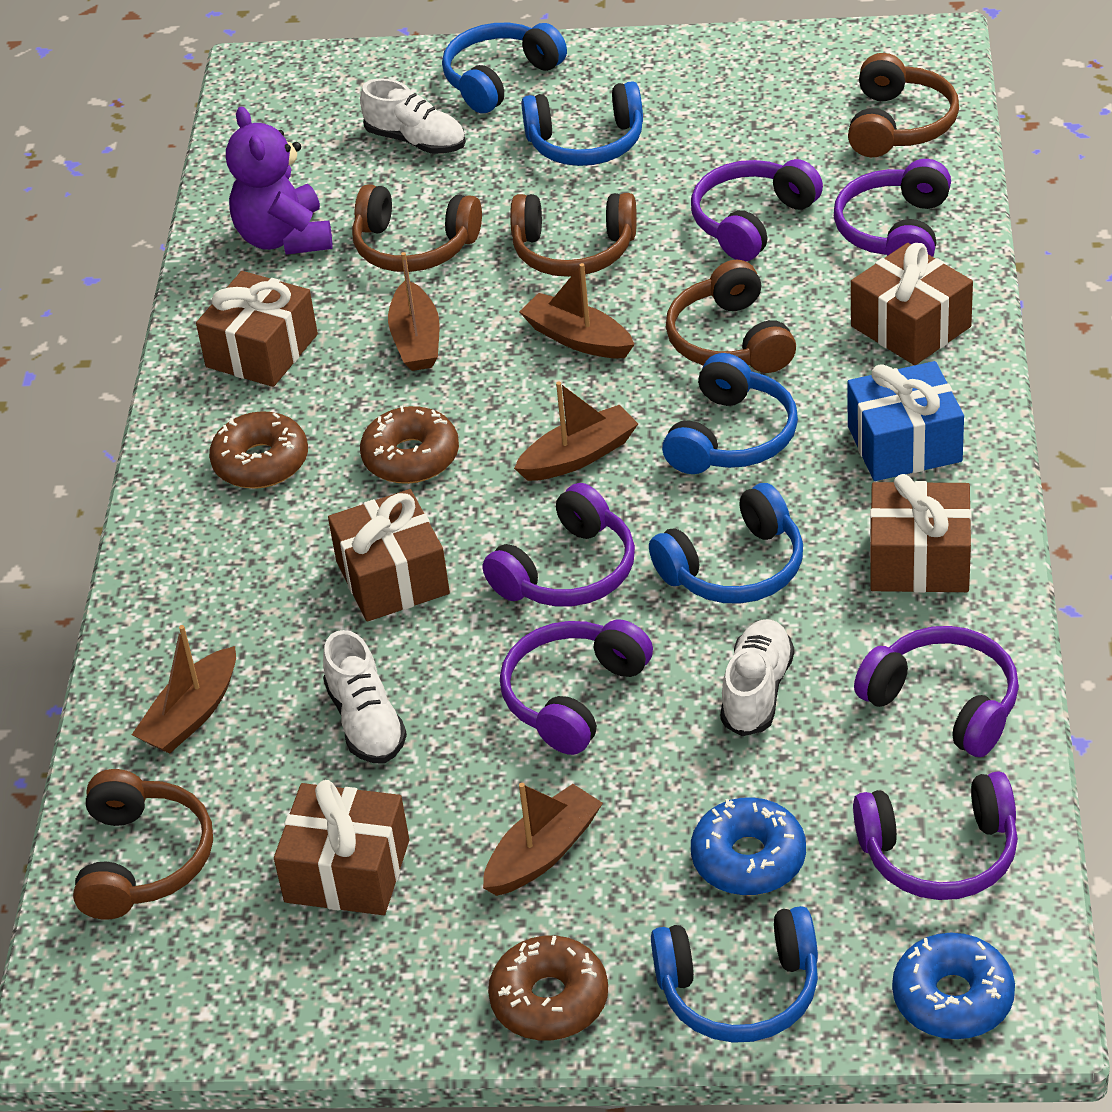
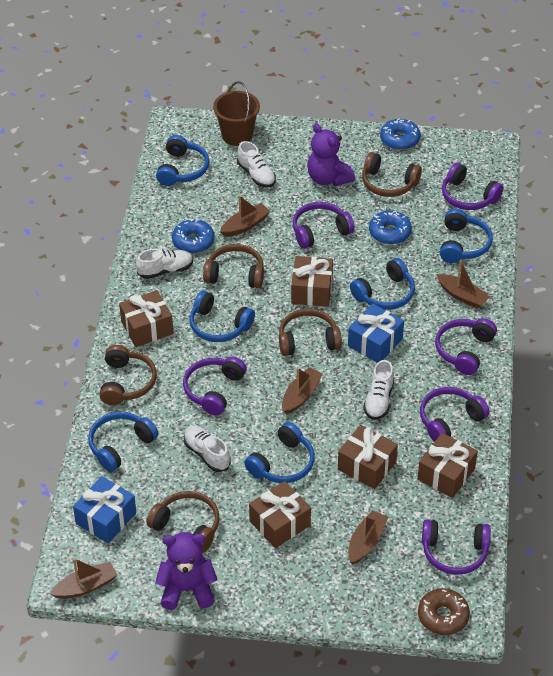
blue donut: 2 -> 3
blue gift: 1 -> 2
blue headphones: 5 -> 6
brown bucket: 0 -> 1
brown donut: 3 -> 1
purple teddy bear: 1 -> 2
white shoe: 3 -> 4

